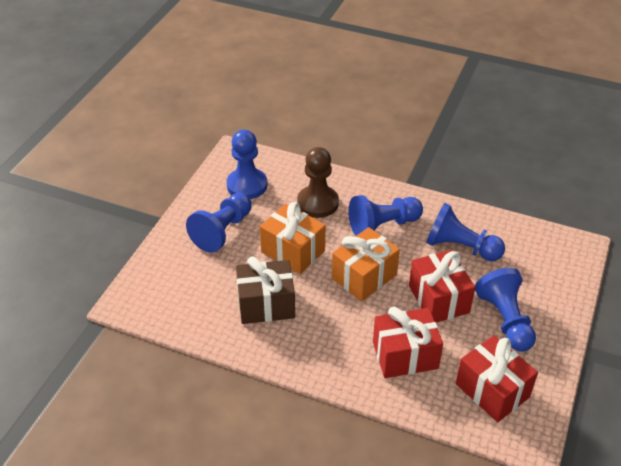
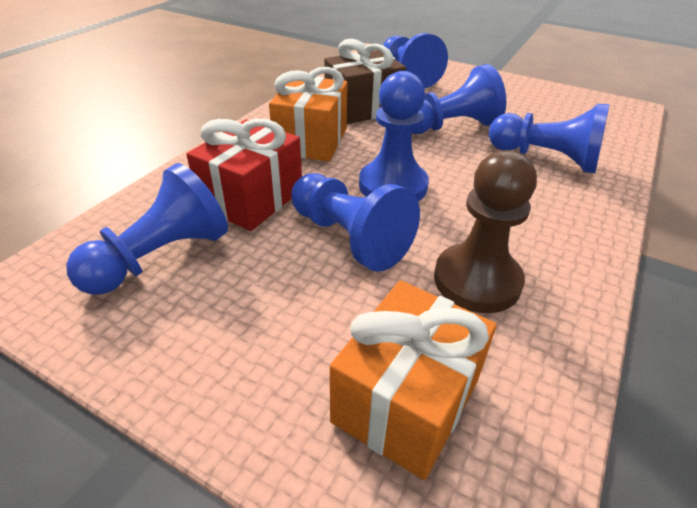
blue pawn: 5 -> 6
red gift: 3 -> 1

